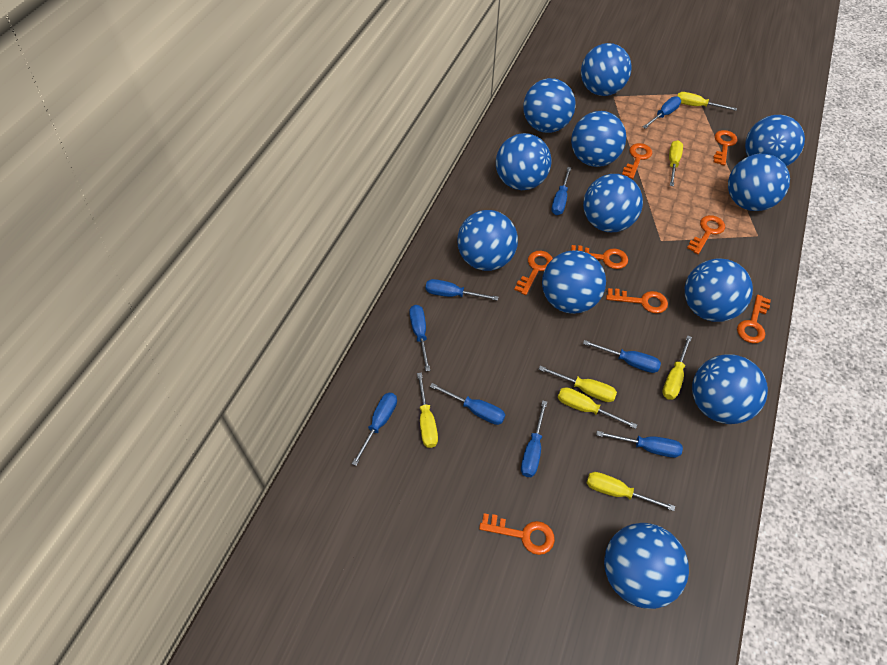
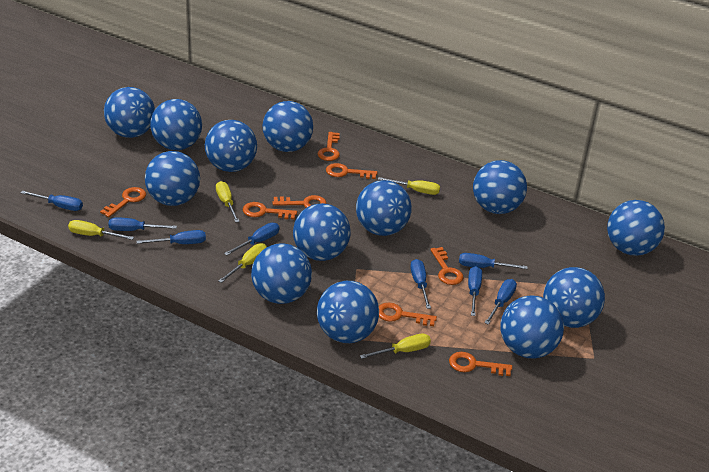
blue ball: 12 -> 13
blue screwdriver: 9 -> 8
yellow screwdriver: 7 -> 5

